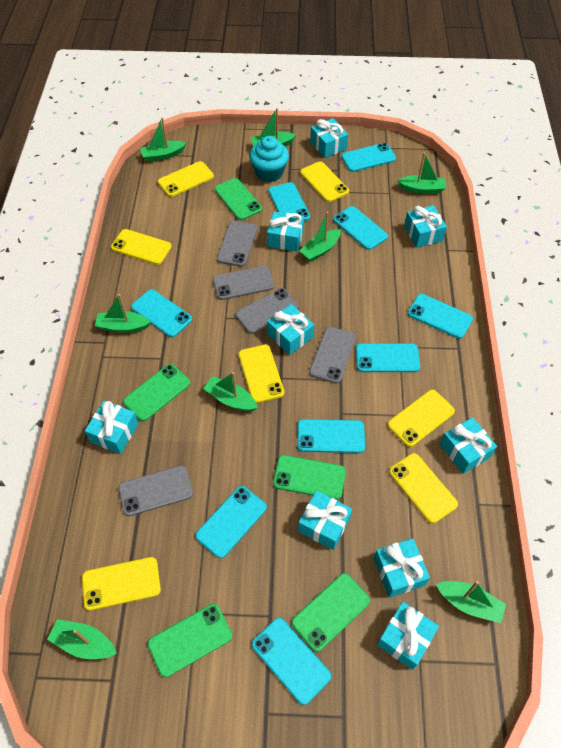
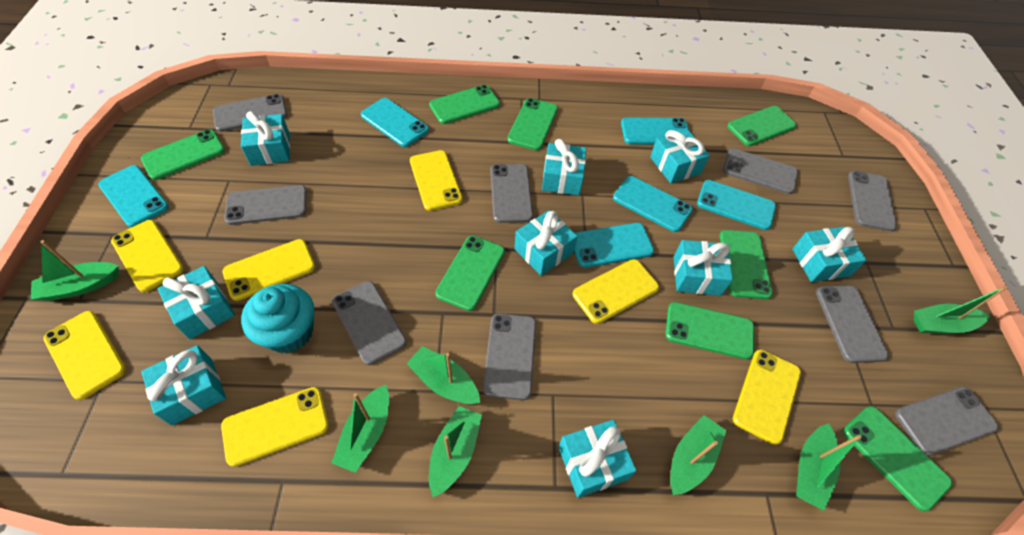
green boat: 8 -> 7
green phone: 5 -> 8
grey phone: 5 -> 9
turquoise phone: 9 -> 6

